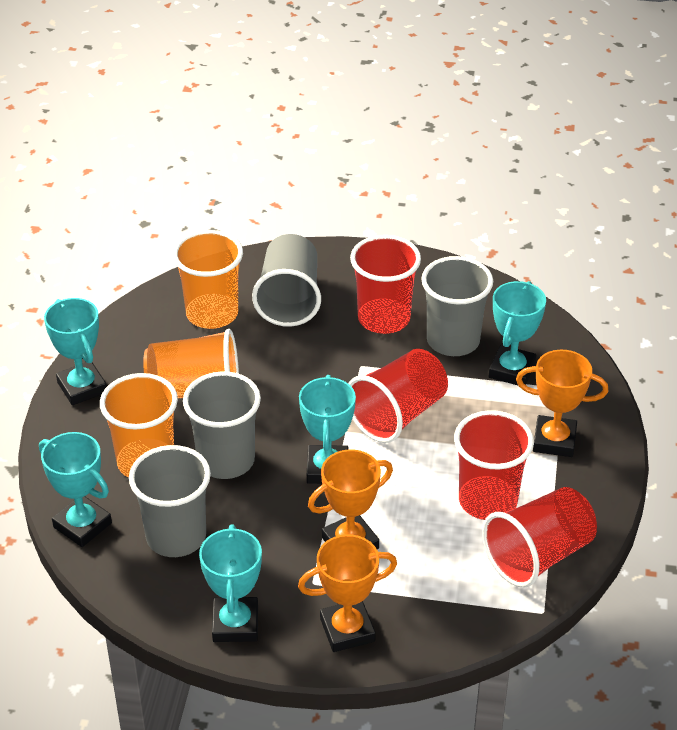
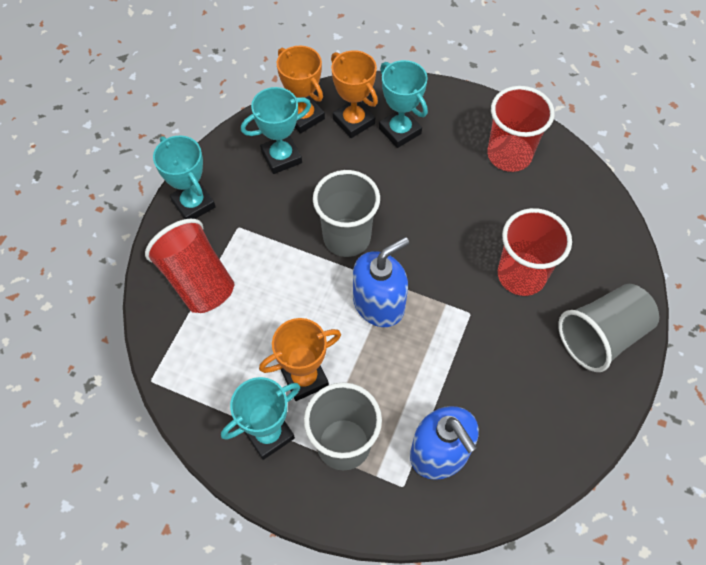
blue soap dispenser: 0 -> 2
grey cup: 4 -> 3
orange cup: 3 -> 0
red cup: 4 -> 3
turquoise trophy: 5 -> 4

